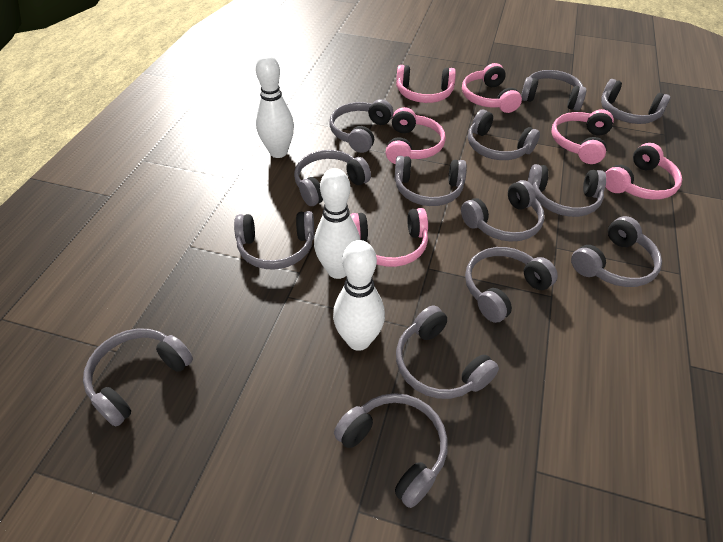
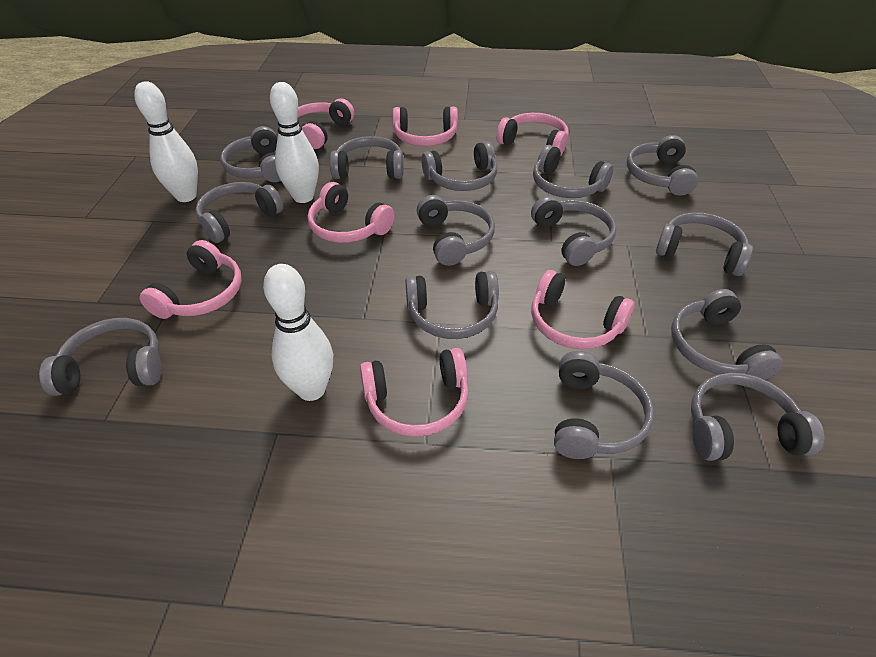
pink headphones: 6 -> 7

